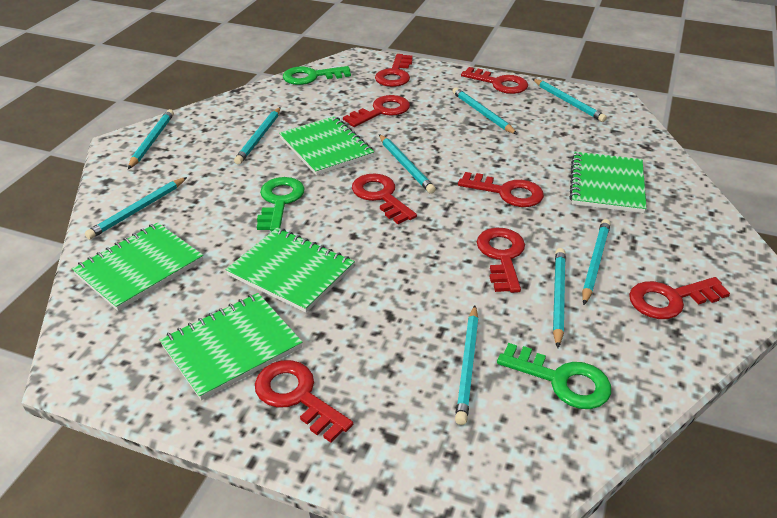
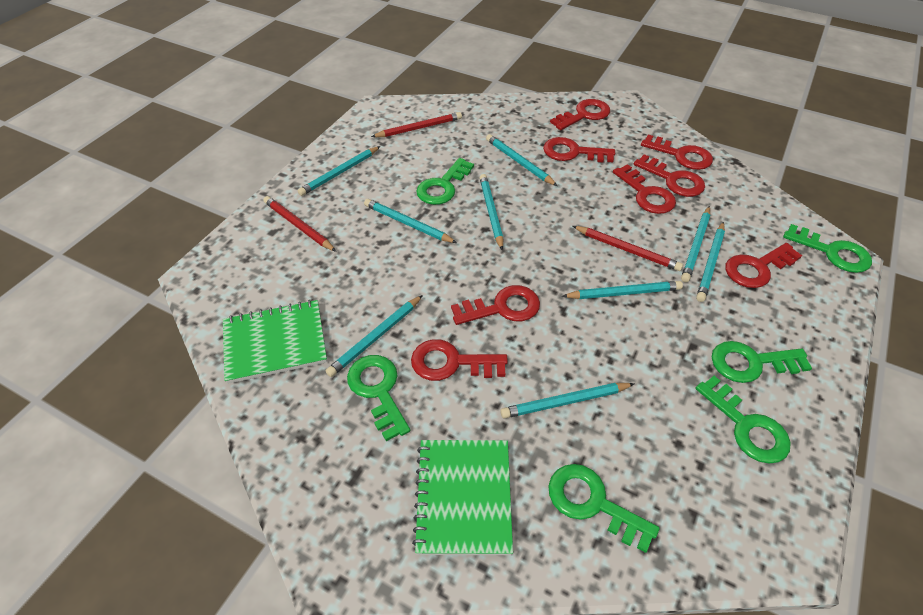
green key: 3 -> 6
green notebook: 5 -> 2
red pencil: 0 -> 3

